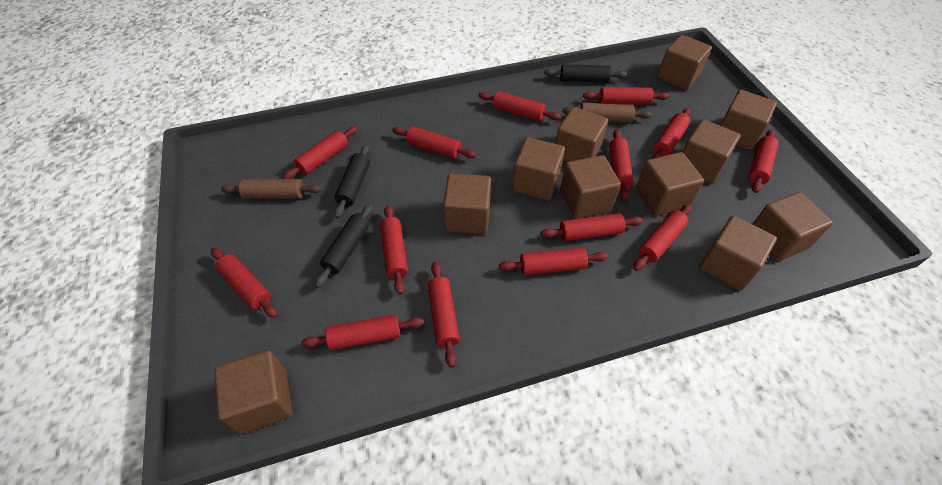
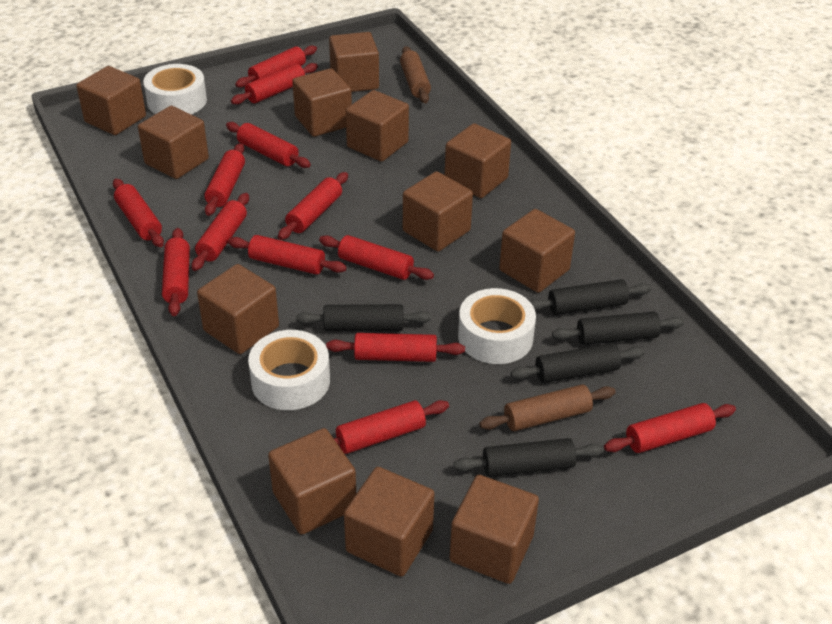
black rolling pin: 3 -> 5
brown cube: 11 -> 12
red rolling pin: 14 -> 13
white tape: 0 -> 3

